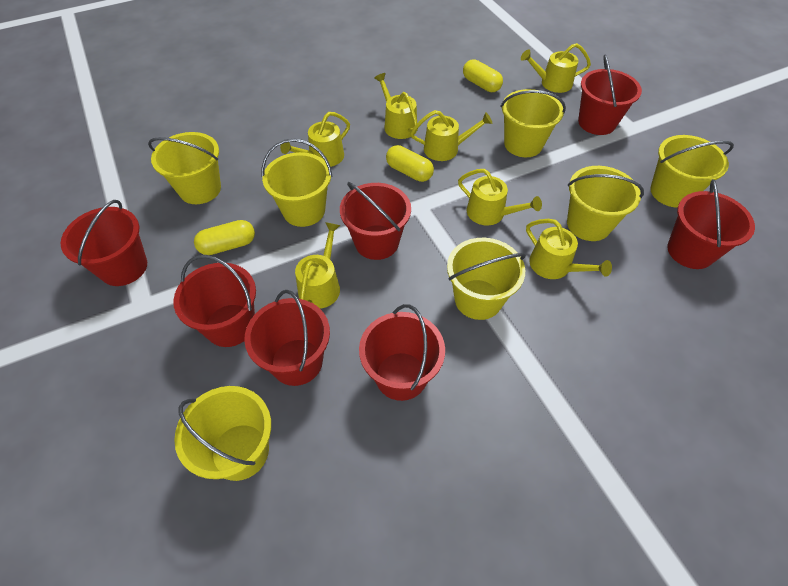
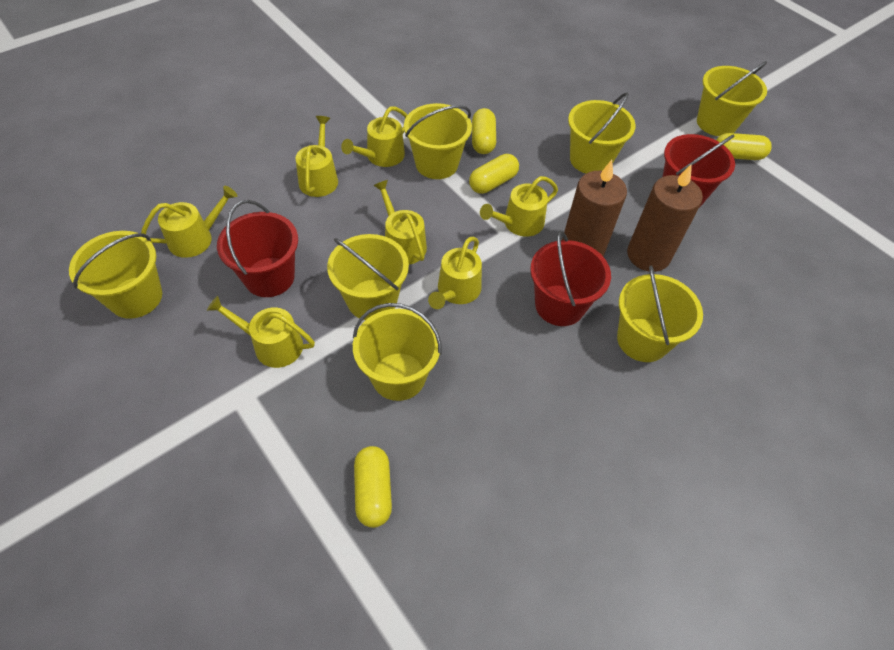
brown candle: 0 -> 2
red bucket: 7 -> 3
yellow capsule: 3 -> 4

